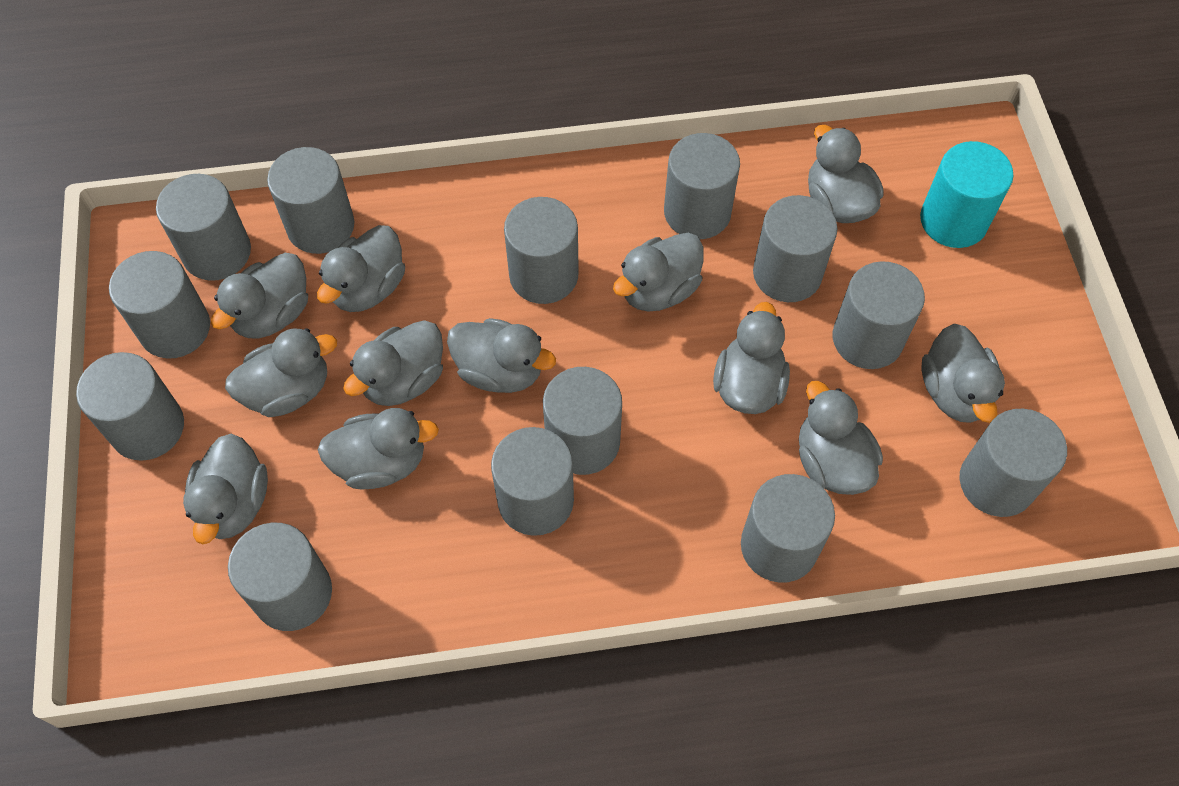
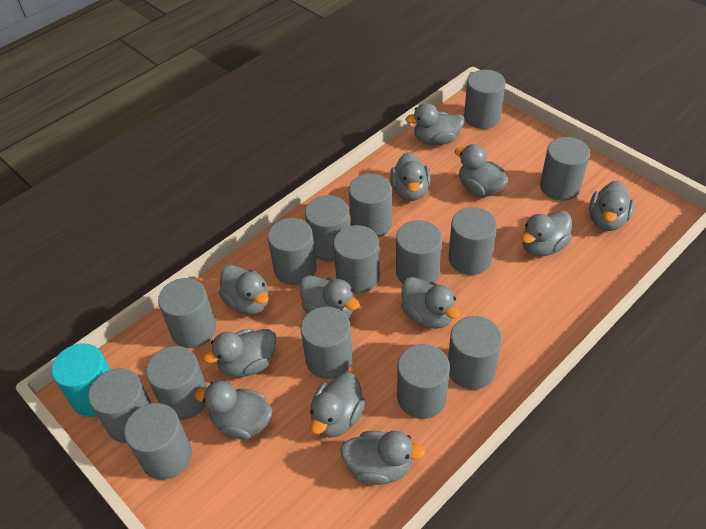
grey cylinder: 13 -> 15

